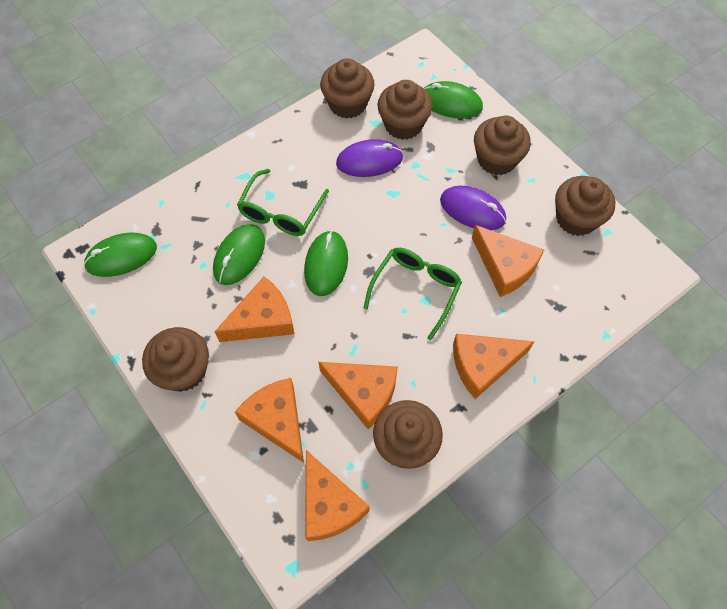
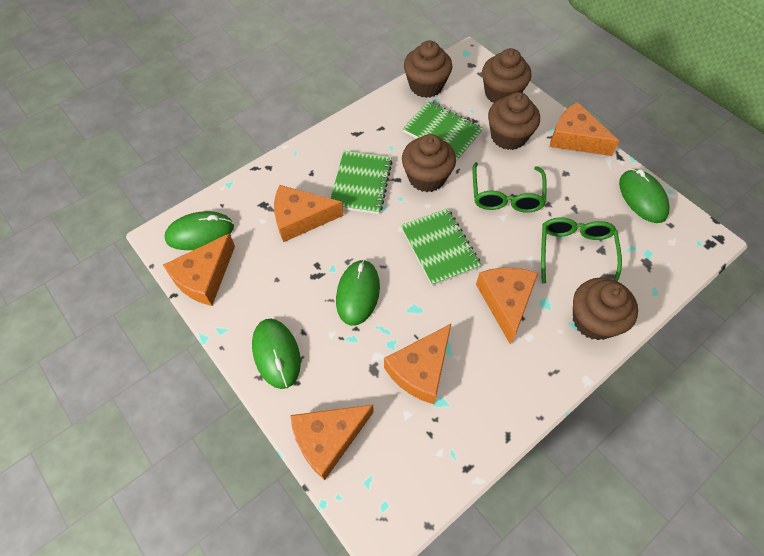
brown cupcake: 6 -> 5
green notebook: 0 -> 3
purple mouse: 2 -> 0

